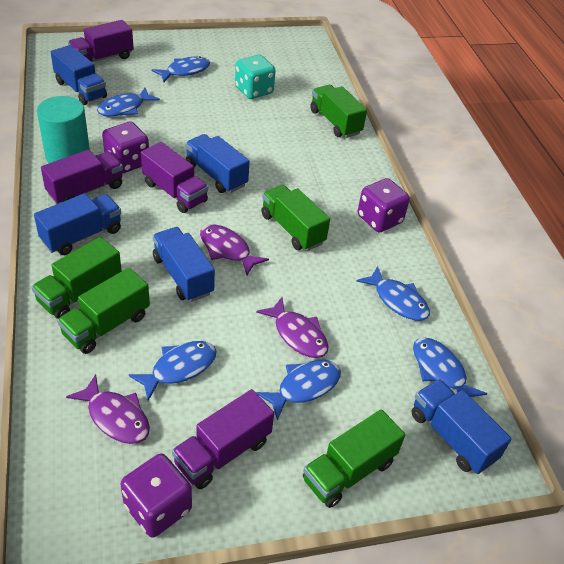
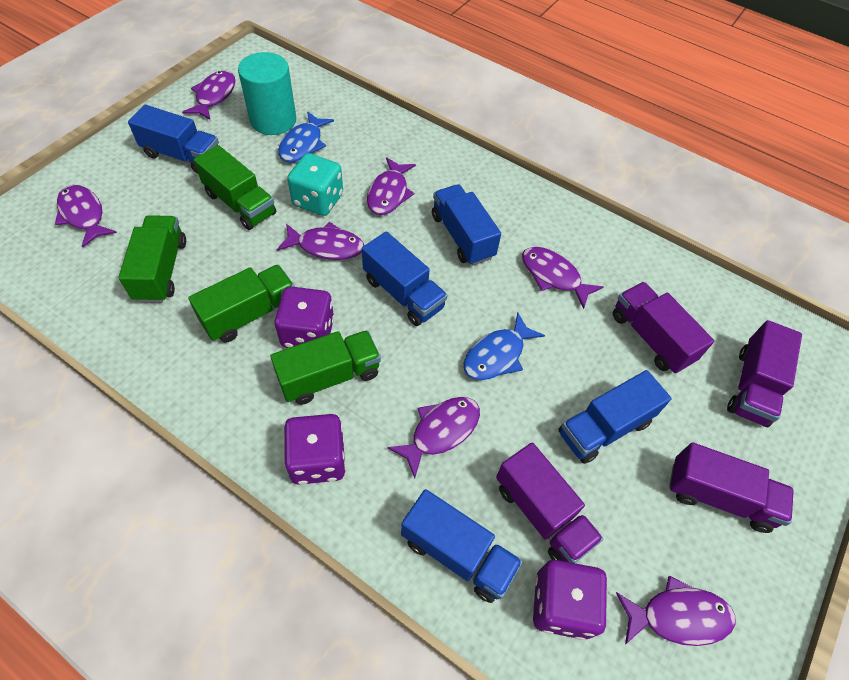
blue fish: 6 -> 2
green truck: 5 -> 4
purple fish: 3 -> 7

